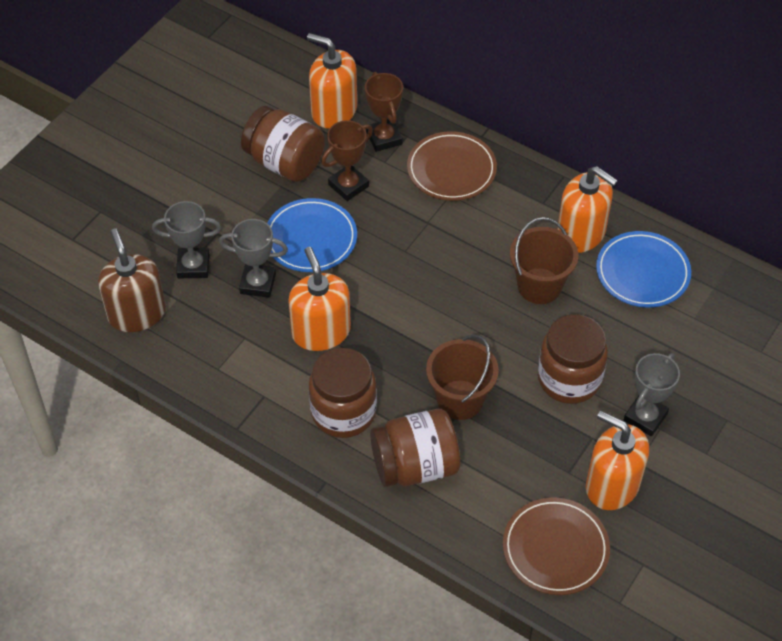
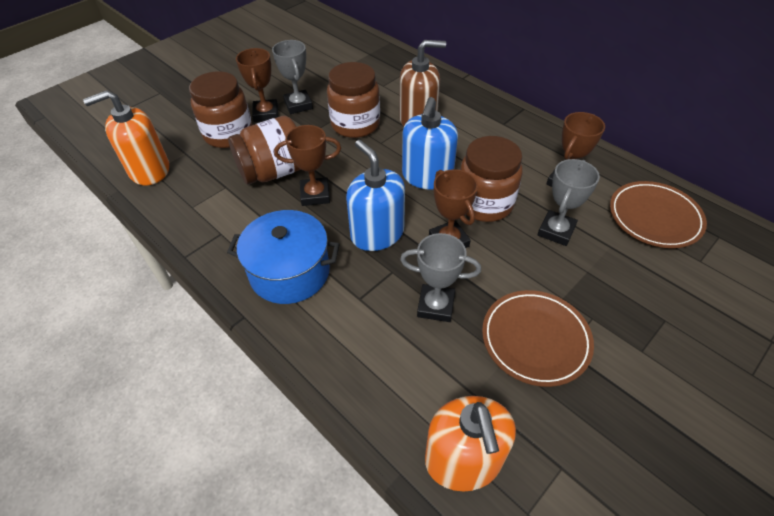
blue plate: 2 -> 0
blue pot: 0 -> 1
blue soap dispenser: 0 -> 2
brown bucket: 2 -> 0
brown trophy: 2 -> 4
orange soap dispenser: 4 -> 2

